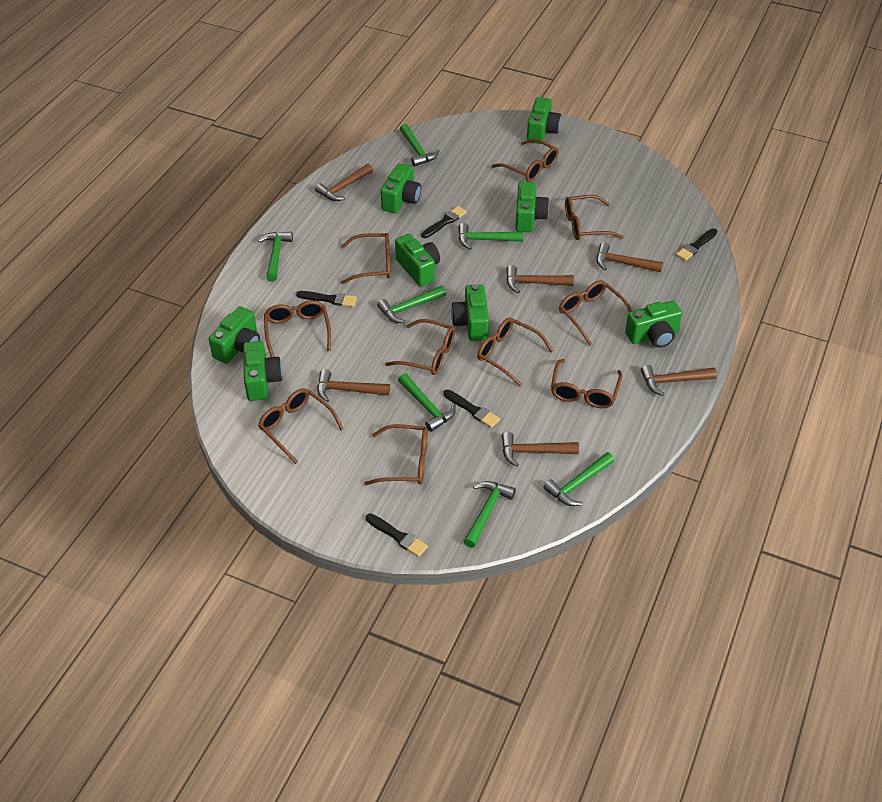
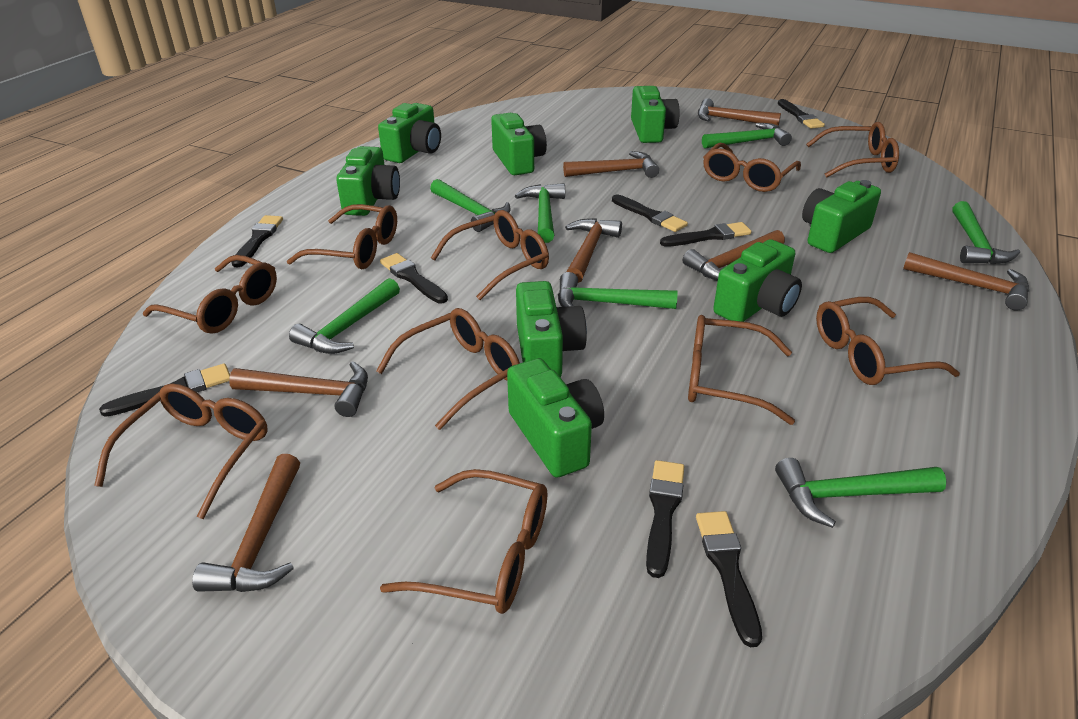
black brush: 5 -> 8
brown hammer: 6 -> 7

